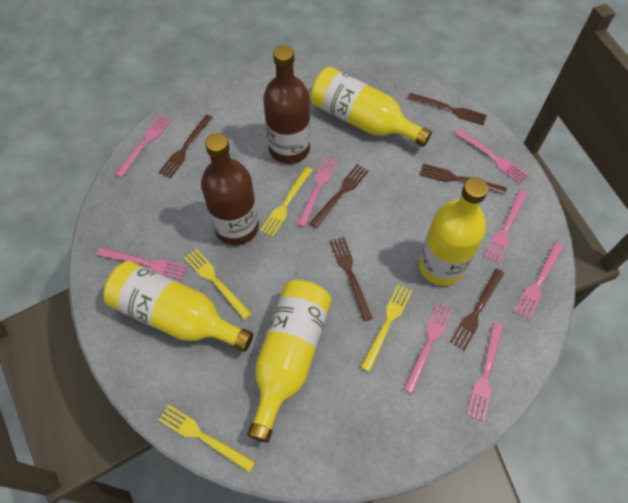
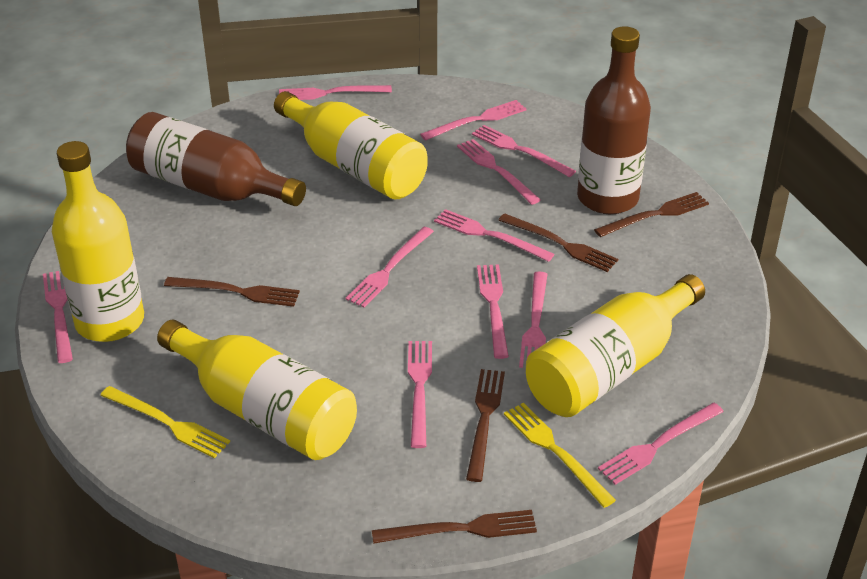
brown fork: 6 -> 5
pink fork: 8 -> 11
yellow fork: 4 -> 2

